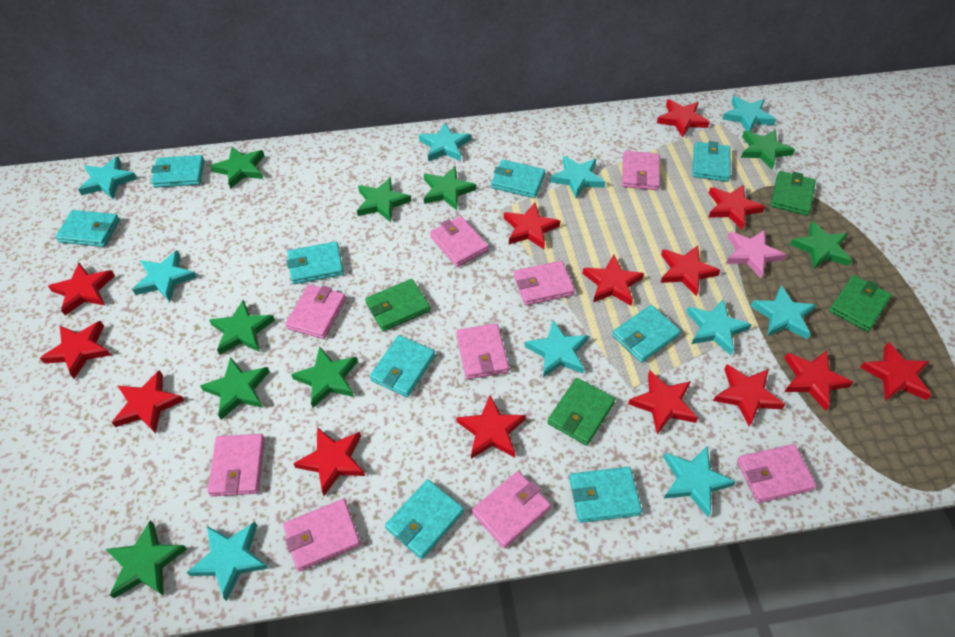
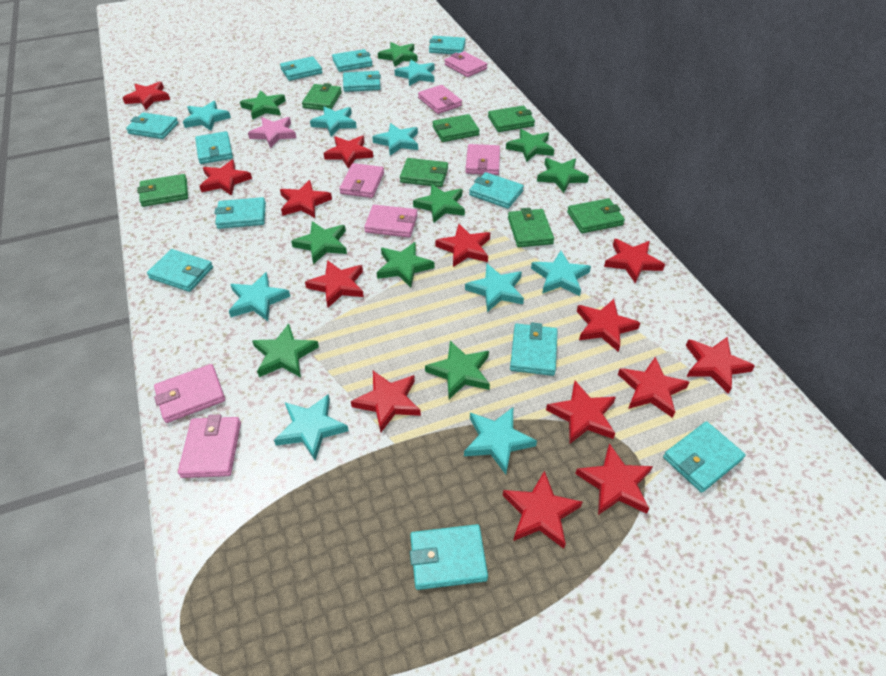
green wallet: 4 -> 7
pink wallet: 9 -> 7
turquoise star: 10 -> 9
turquoise wallet: 9 -> 12

